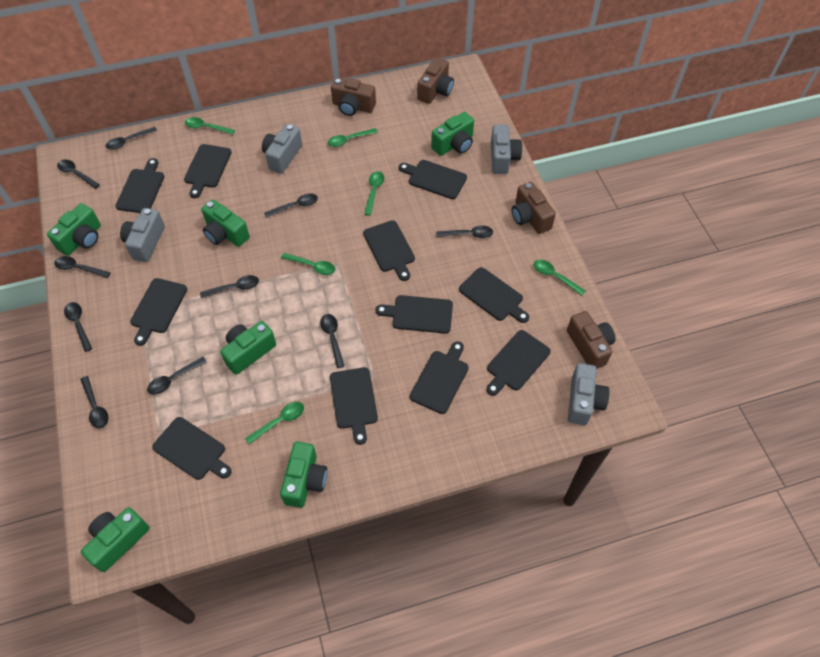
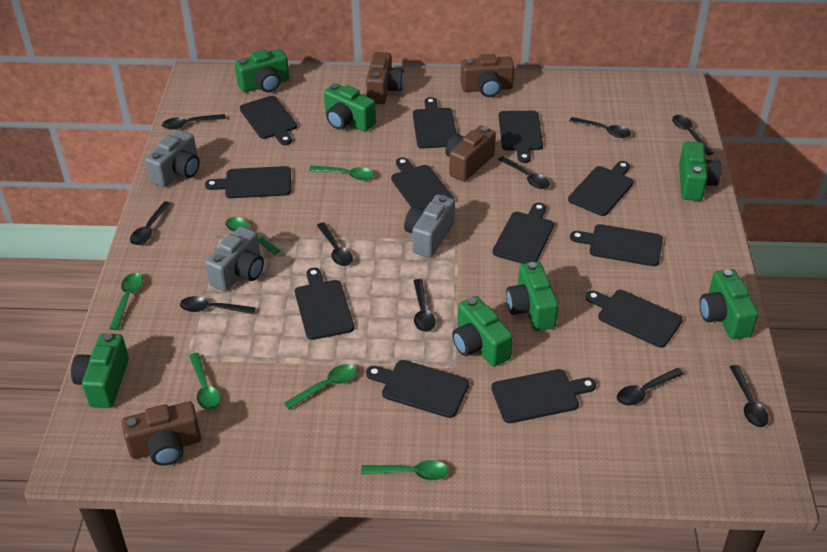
black cutting board: 11 -> 12
green camera: 6 -> 7
grey camera: 4 -> 3

